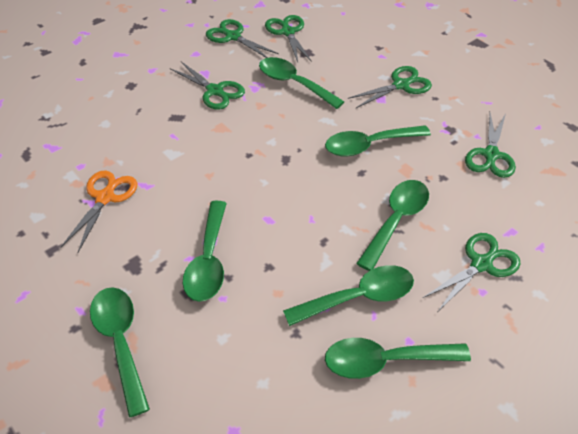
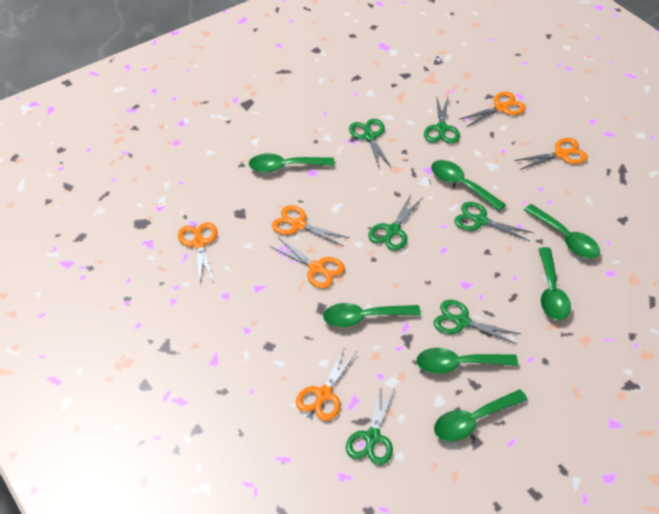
orange scissors: 1 -> 6

